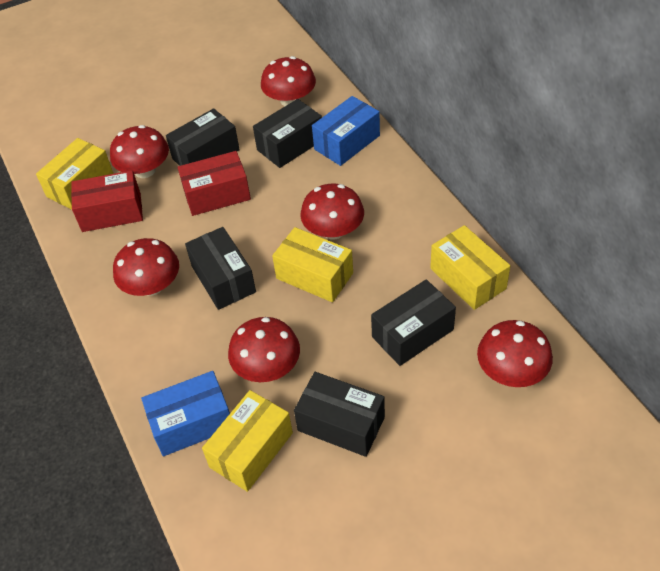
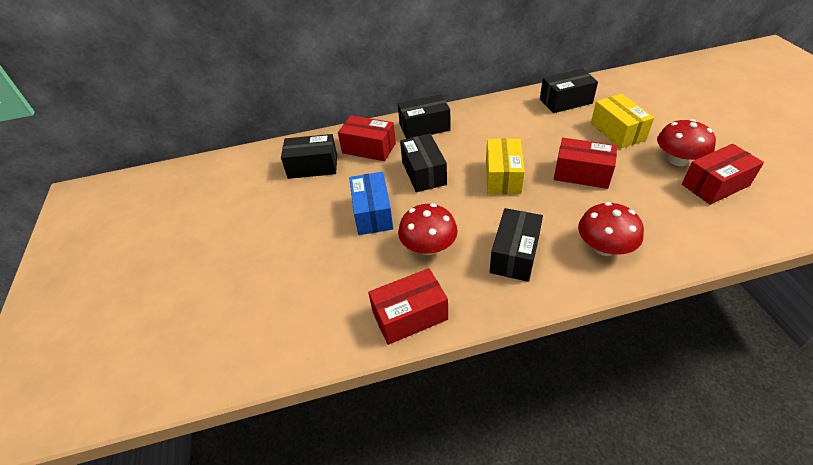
blue box: 2 -> 1
red box: 2 -> 4
red mushroom: 6 -> 3
yellow box: 4 -> 2

